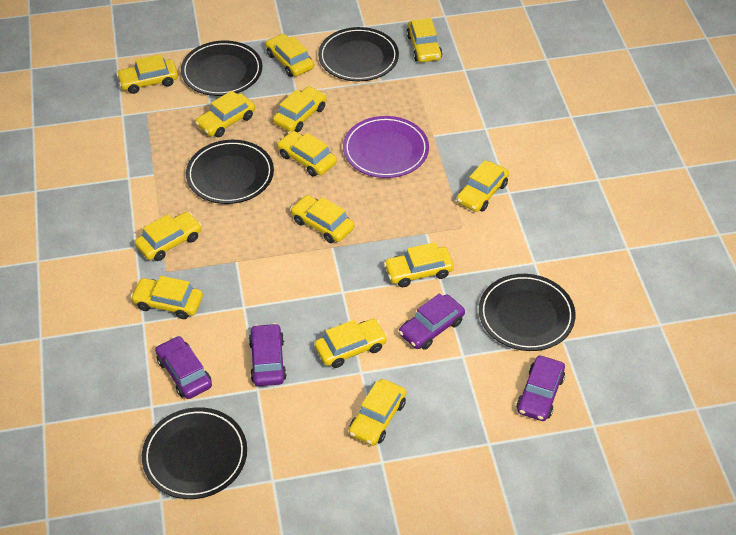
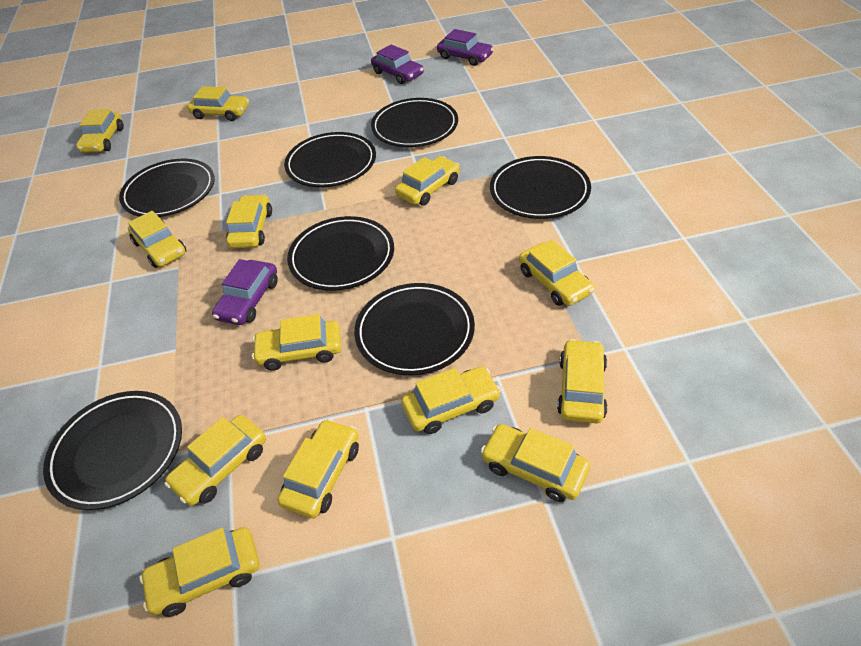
black plate: 5 -> 7
purple car: 4 -> 3
purple plate: 1 -> 0

